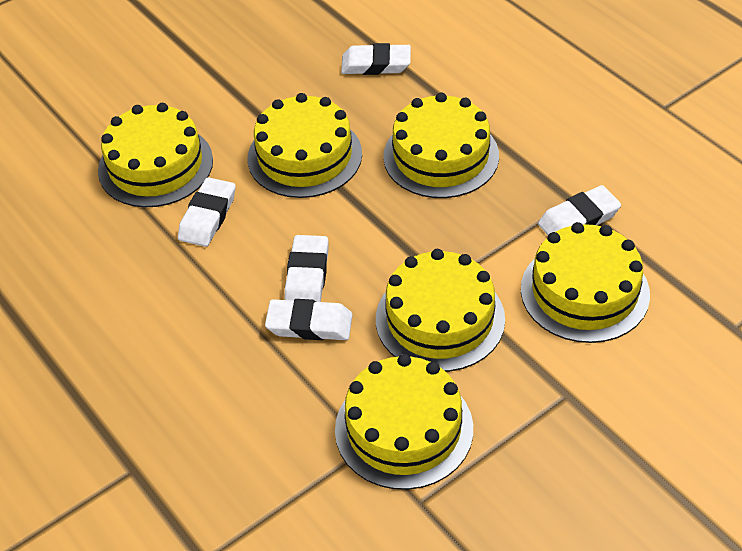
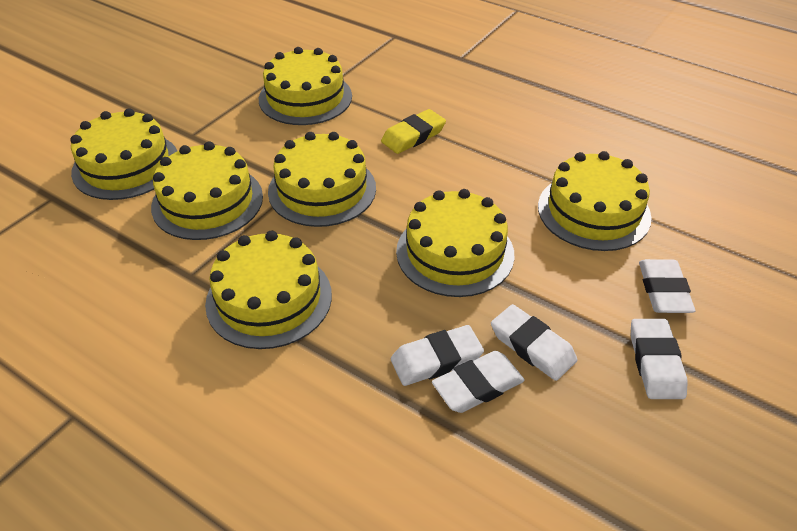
yellow cake: 6 -> 7
yellow eraser: 0 -> 1

